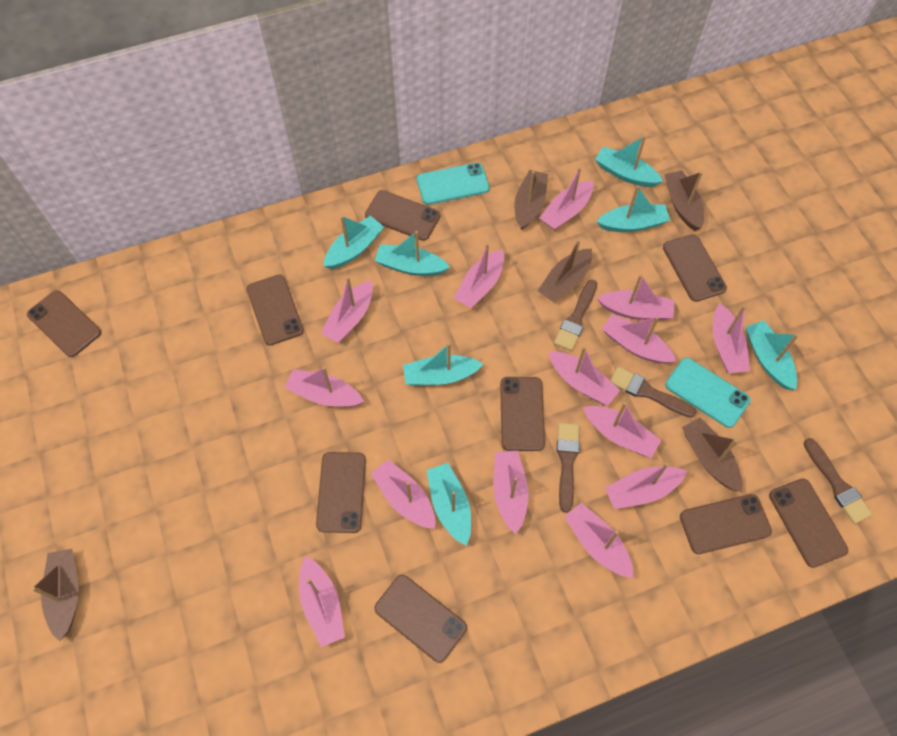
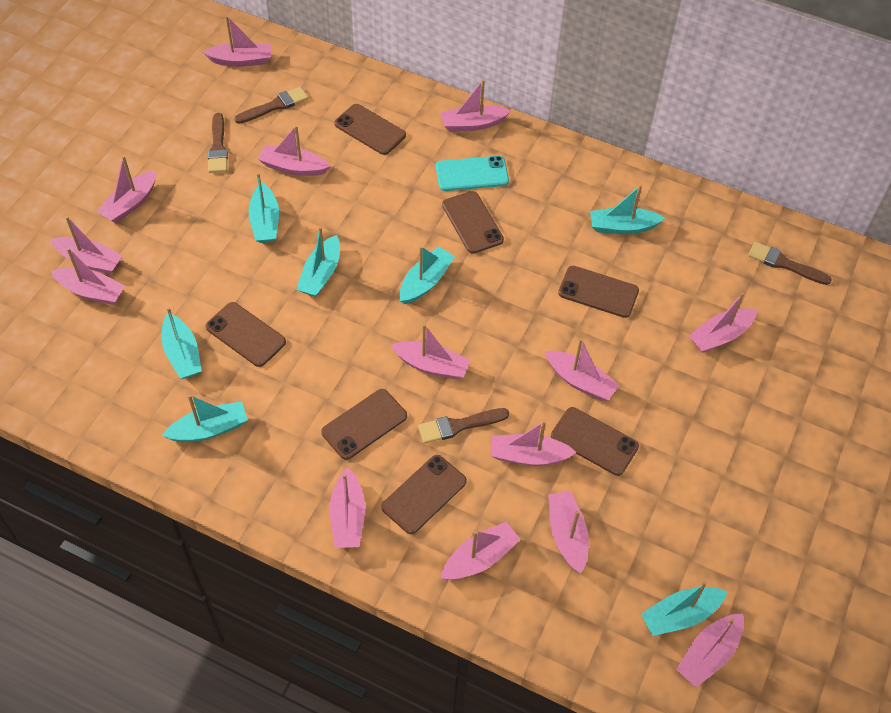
brown boat: 5 -> 0
brown phone: 9 -> 7
turquoise phone: 2 -> 1

